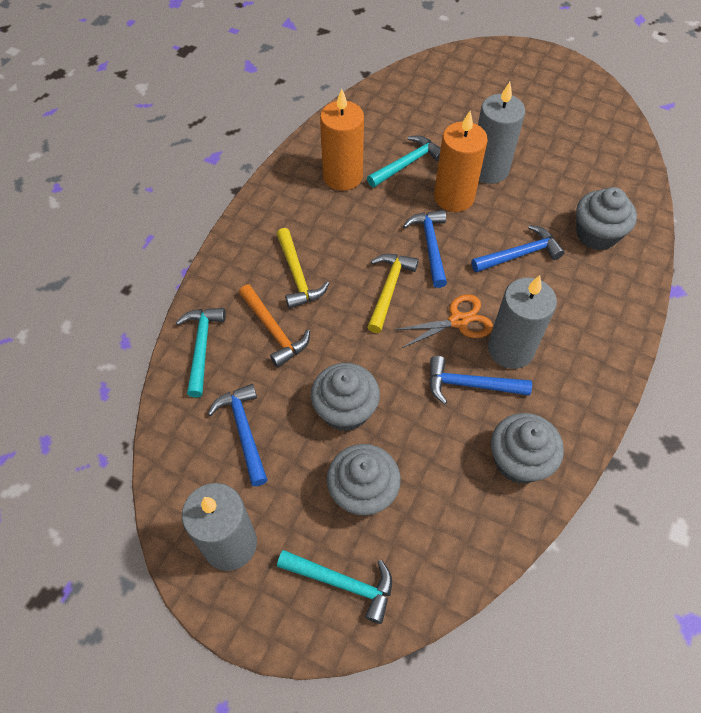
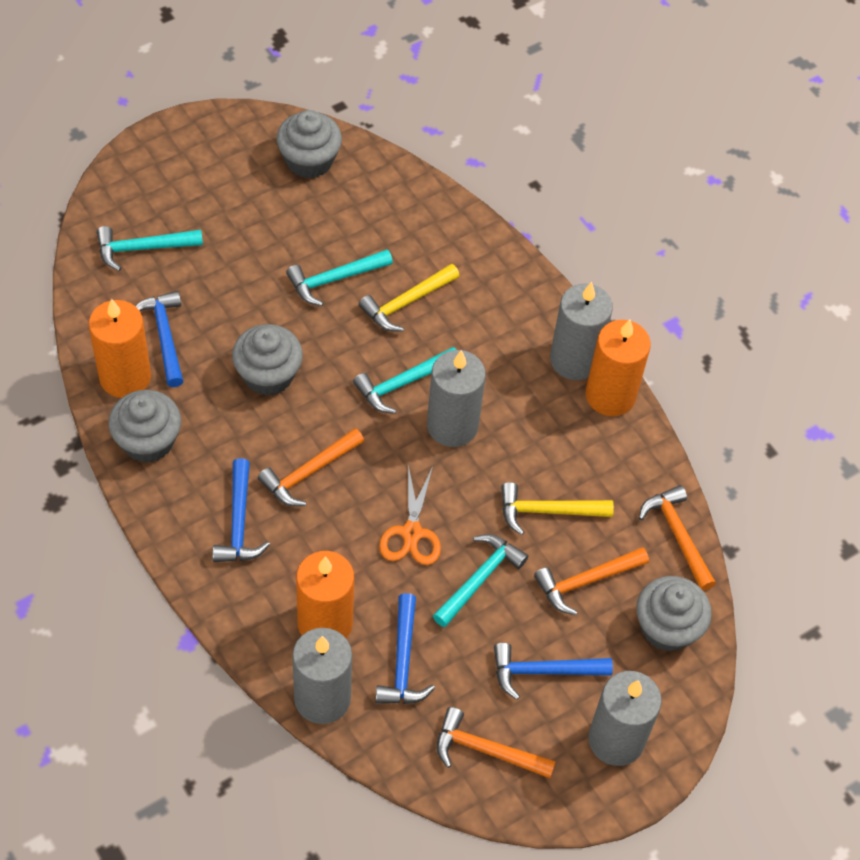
grey candle: 3 -> 4
orange candle: 2 -> 3
orange hammer: 1 -> 4
turquoise hammer: 3 -> 4

